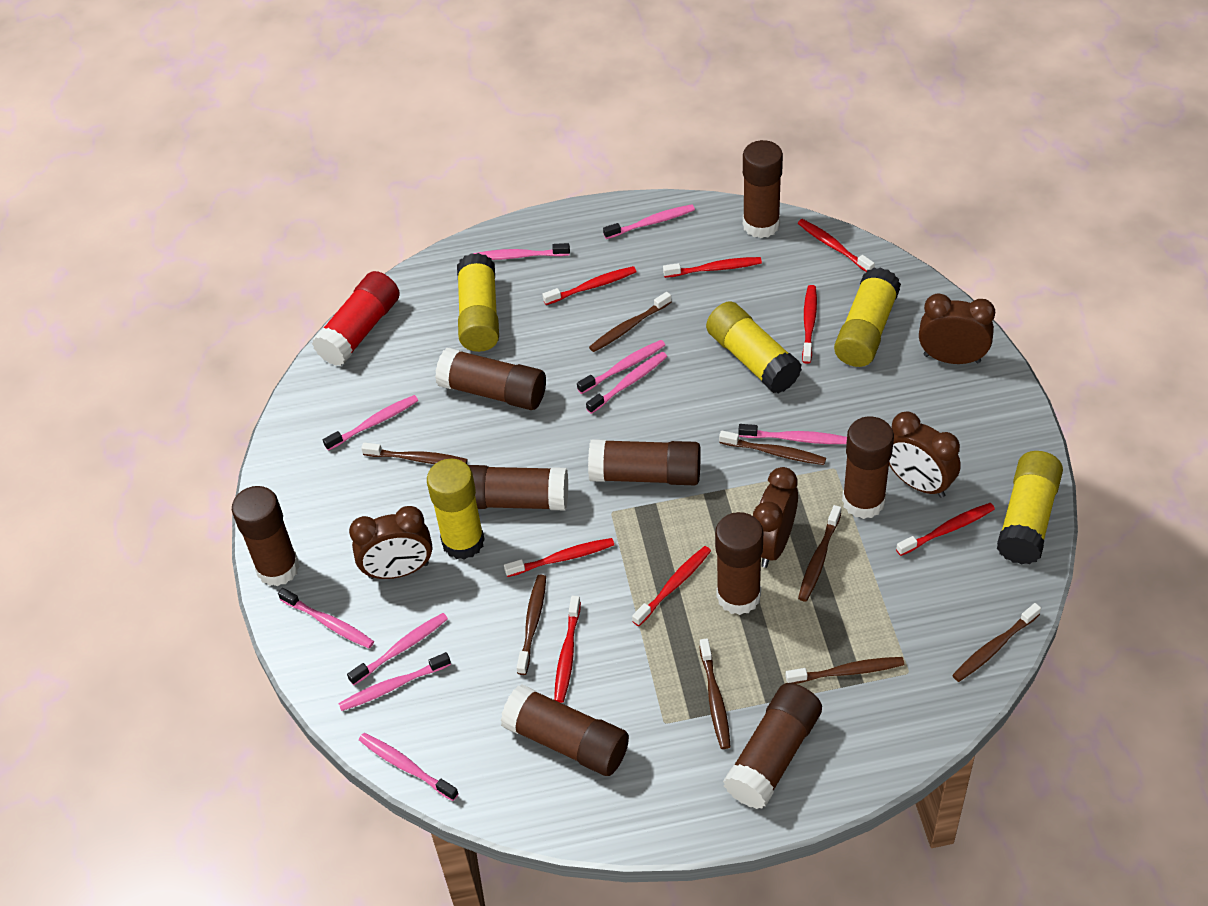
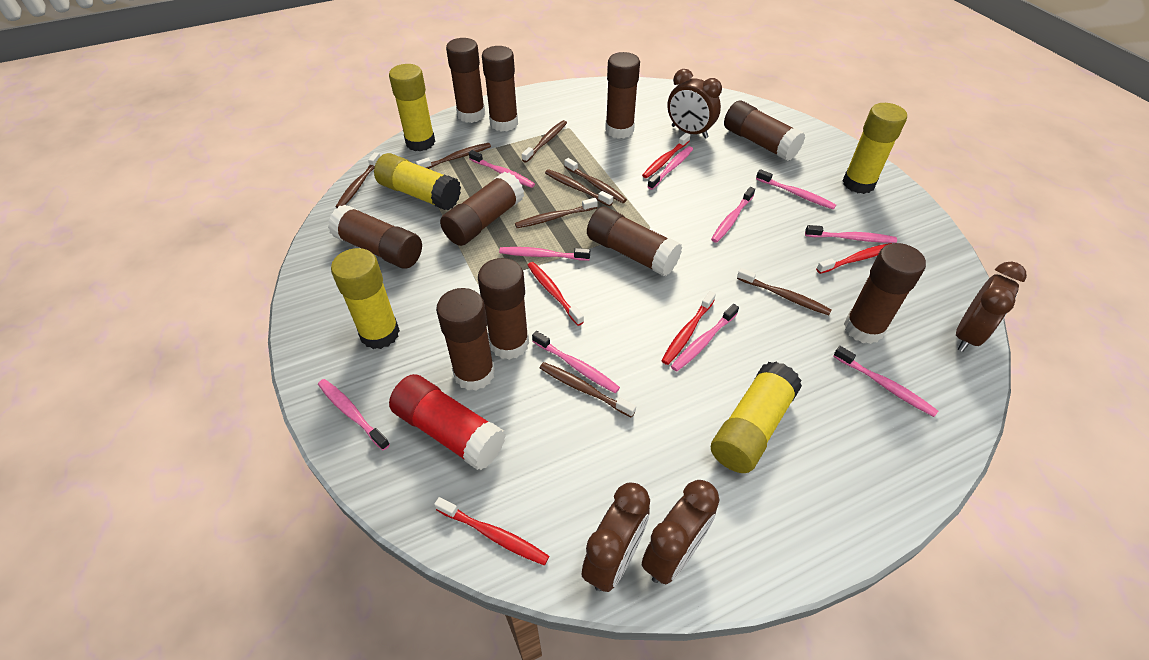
brown glue stick: 9 -> 10
red toothbrush: 8 -> 5

